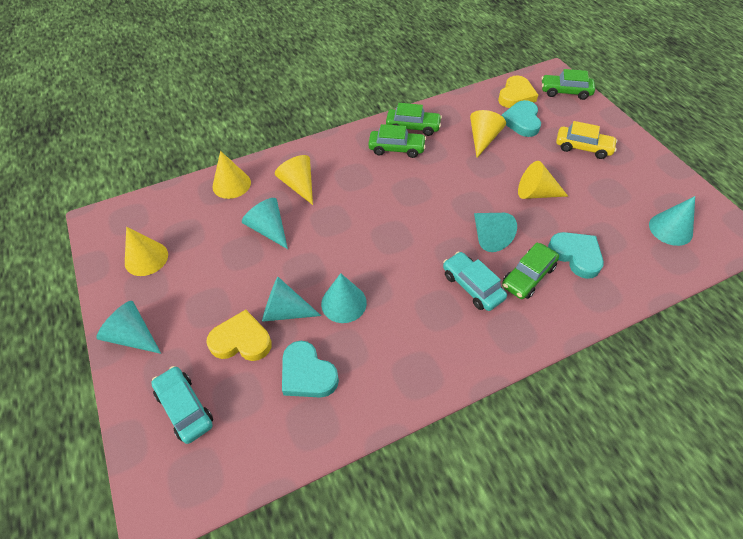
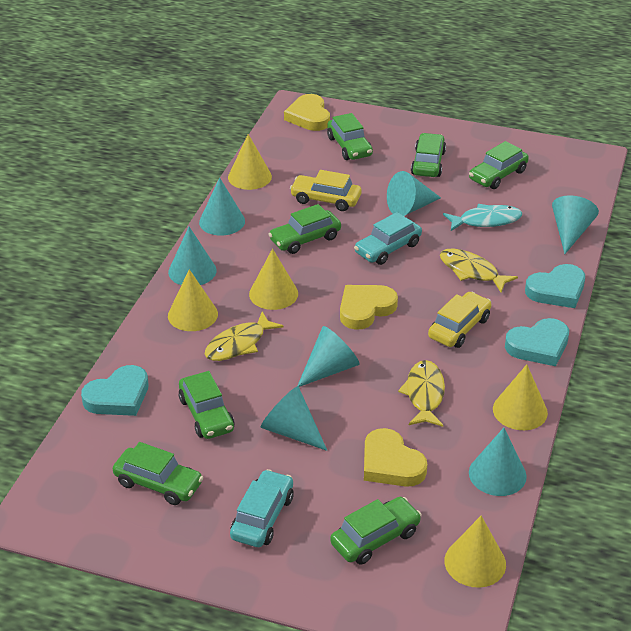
green car: 4 -> 7
turquoise cone: 6 -> 7
turquoise fish: 0 -> 1
yellow car: 1 -> 2
yellow fish: 0 -> 3
yellow heart: 2 -> 3

